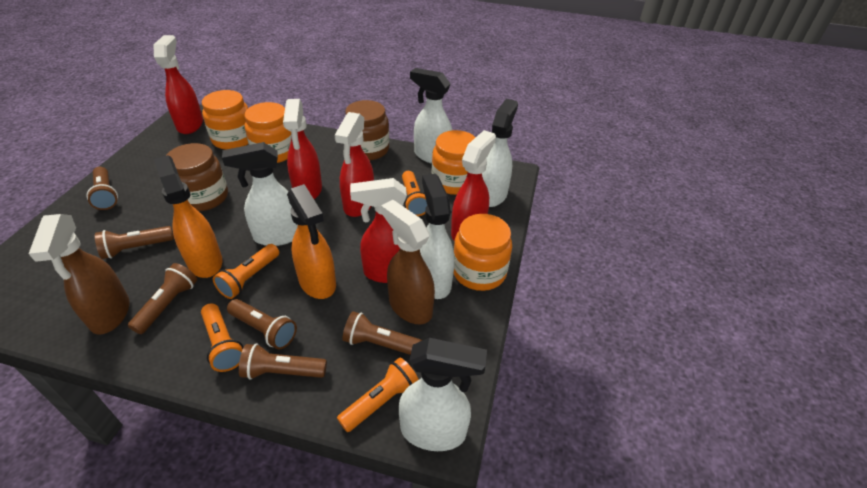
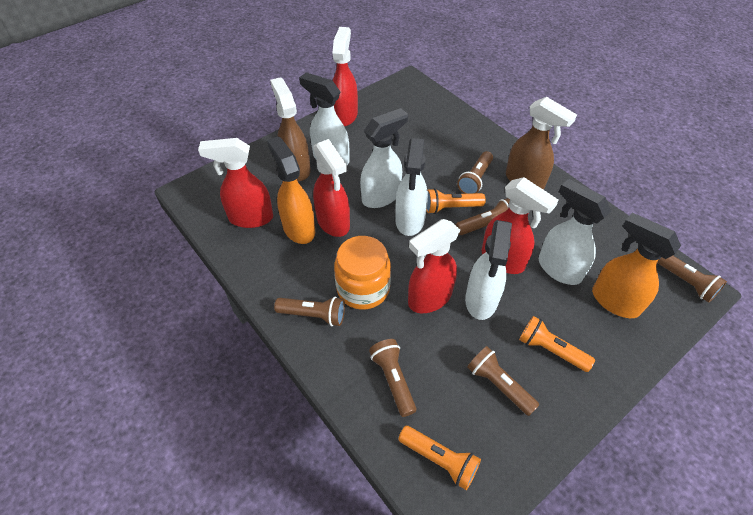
brown jar: 2 -> 0
orange flashlight: 4 -> 3
orange jar: 4 -> 1

